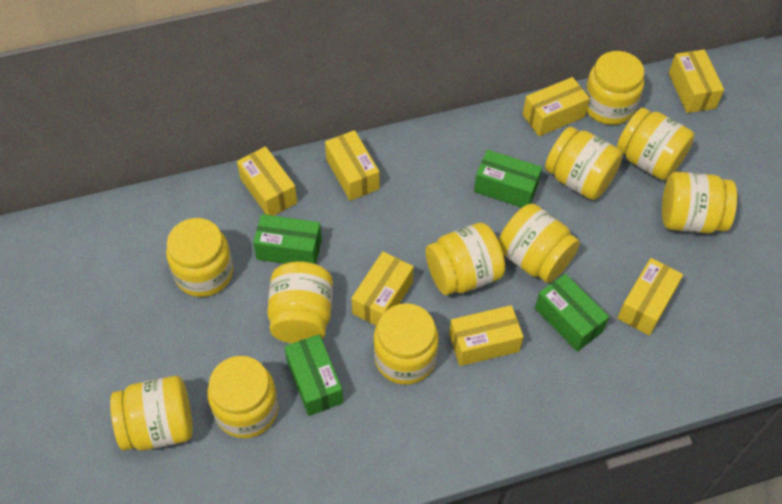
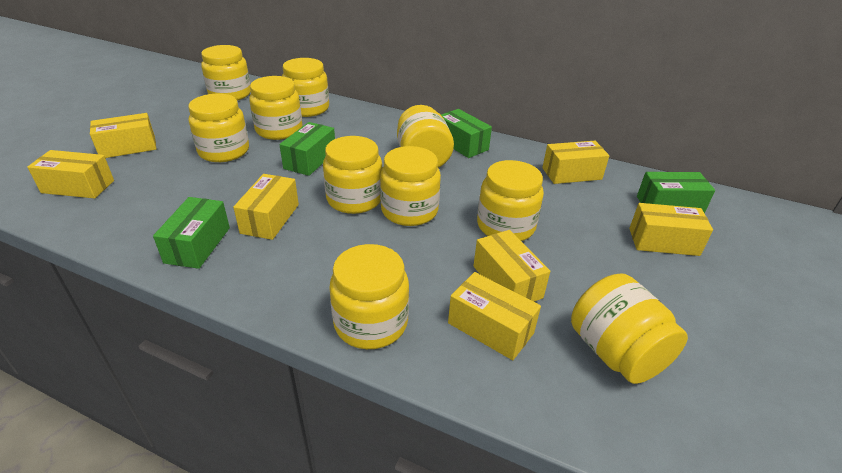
yellow jar: 11 -> 10

